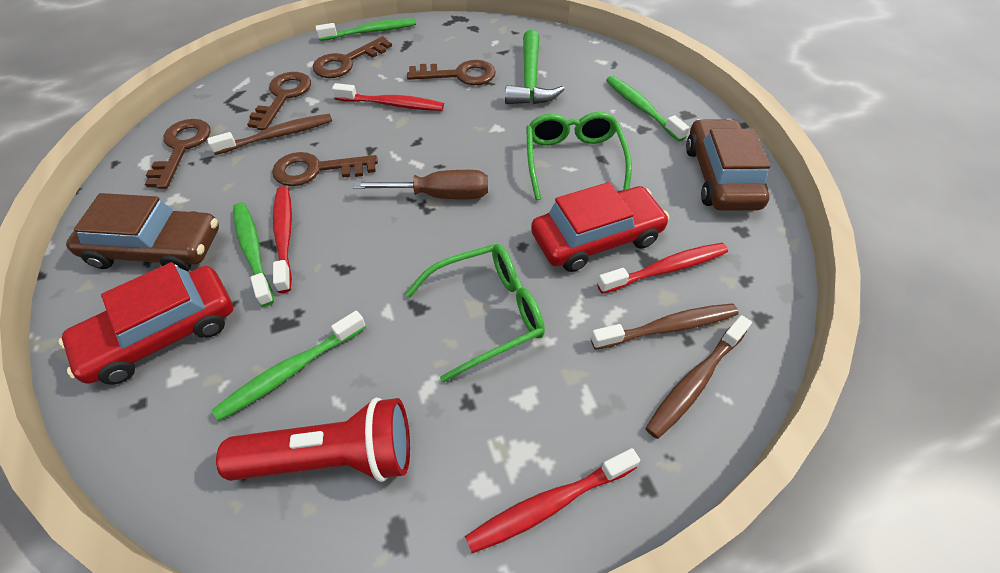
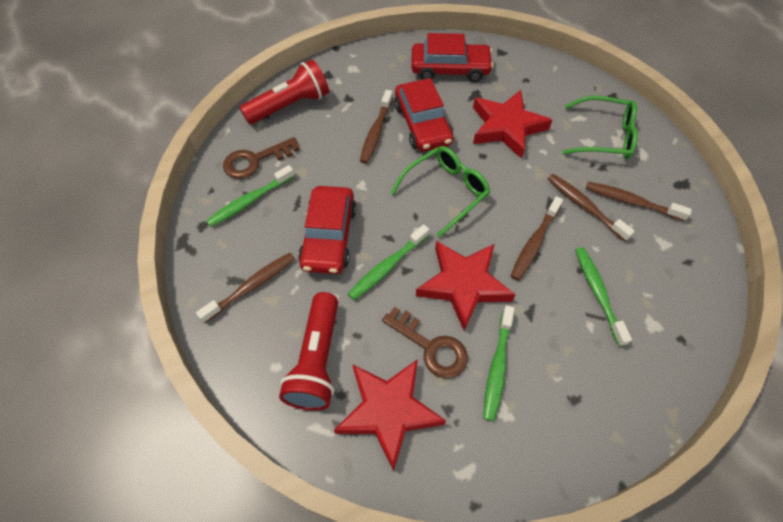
brown car: 2 -> 0
brown key: 5 -> 2
brown screwdriver: 1 -> 0
brown toothbrush: 3 -> 5
green hammer: 1 -> 0
red car: 2 -> 3
red flashlight: 1 -> 2
red star: 0 -> 3
red toothbrush: 4 -> 0

